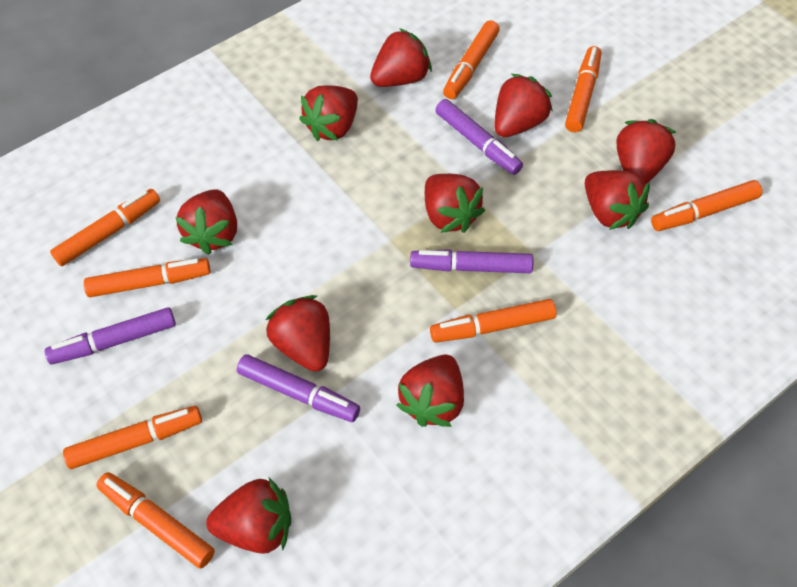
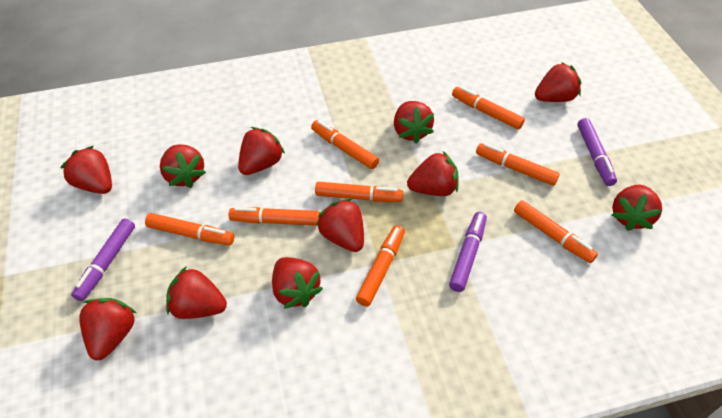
purple marker: 4 -> 3
red strawberry: 10 -> 11

